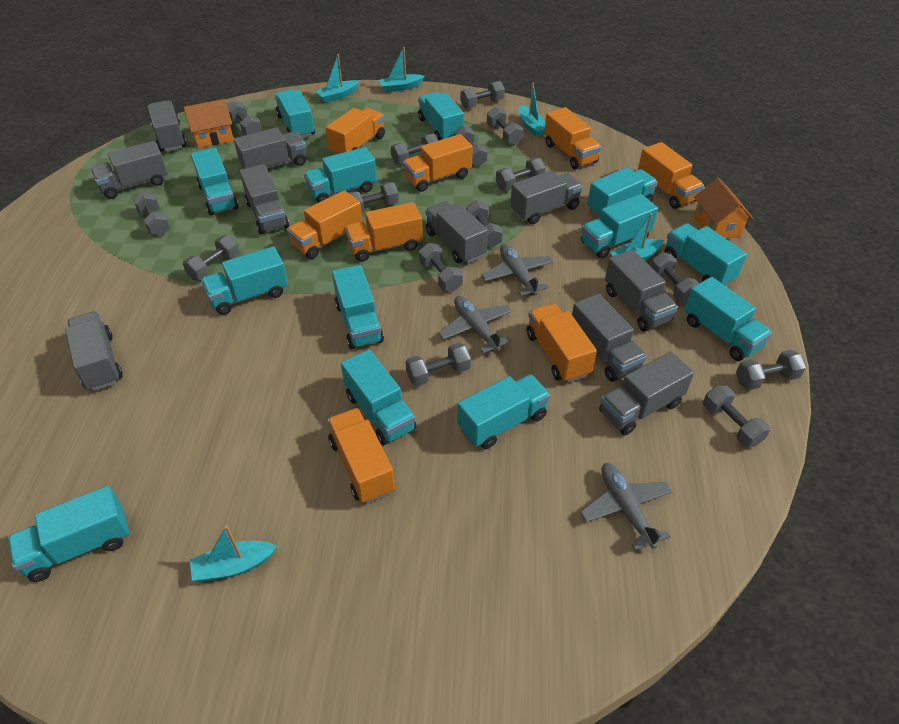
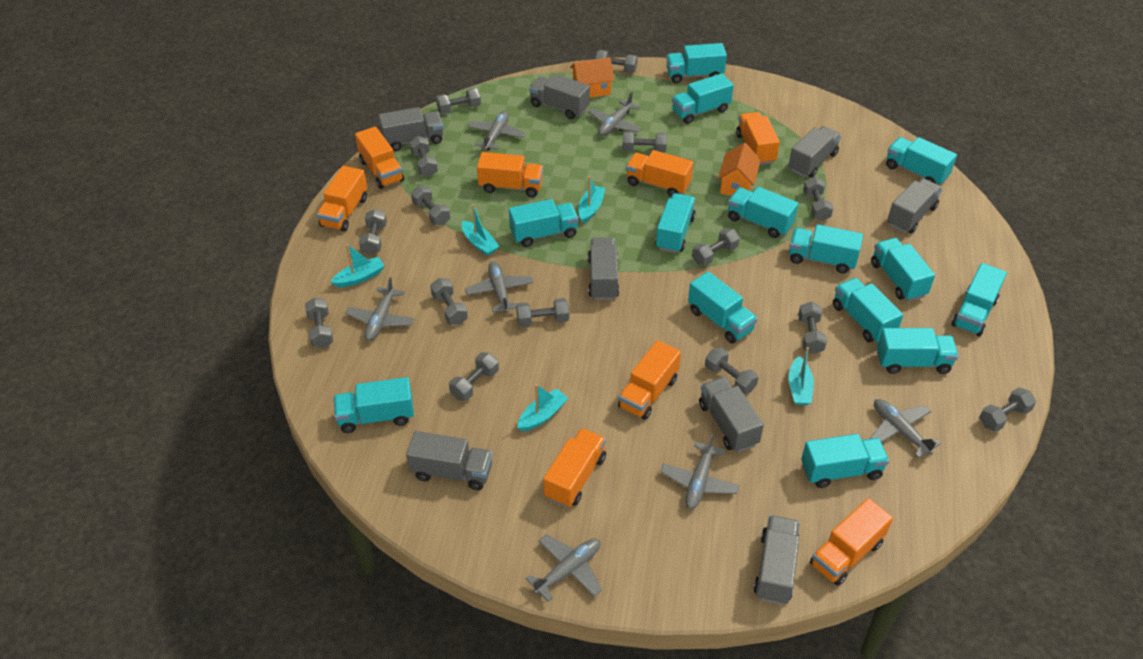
grey plane: 3 -> 7
grey truck: 10 -> 8
turquoise truck: 13 -> 14

